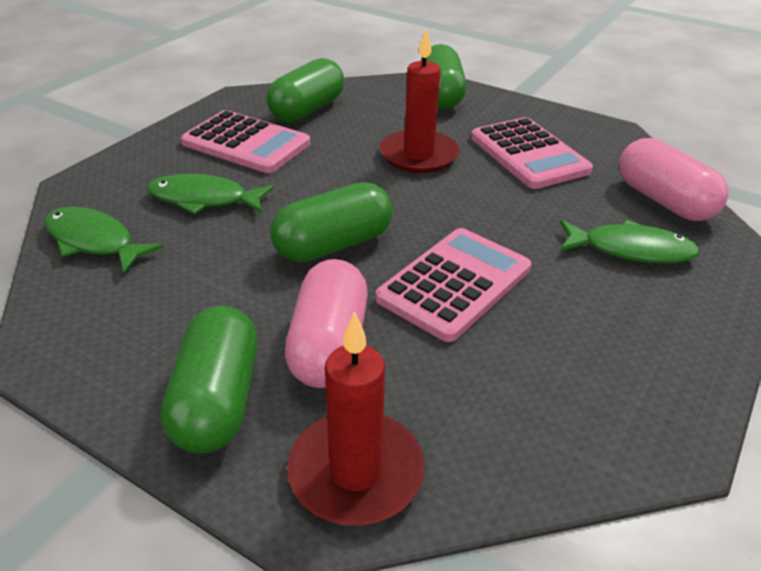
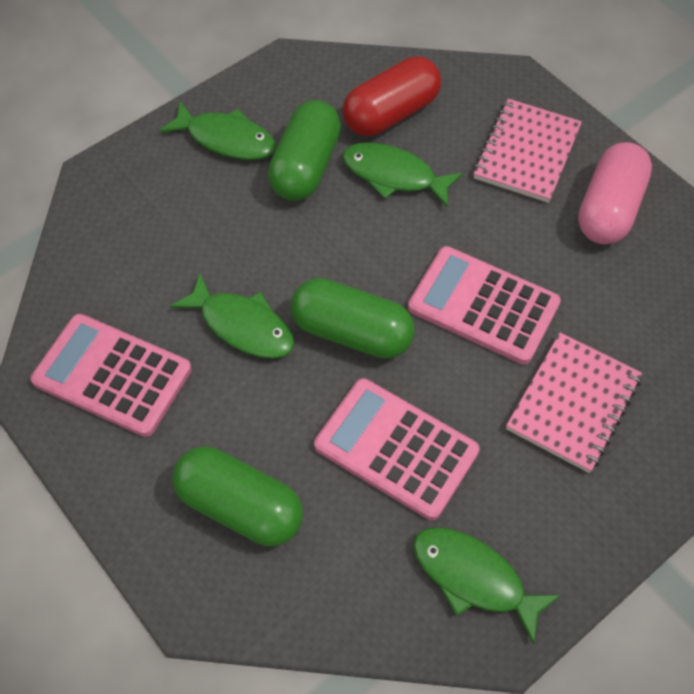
green capsule: 4 -> 3
green fish: 3 -> 4
pink capsule: 2 -> 1
pink notebook: 0 -> 2
red candle: 2 -> 0
red capsule: 0 -> 1

